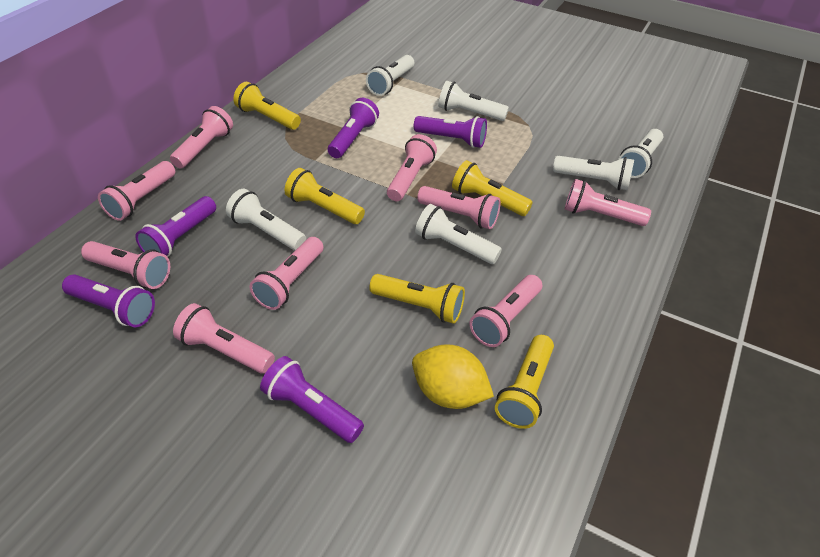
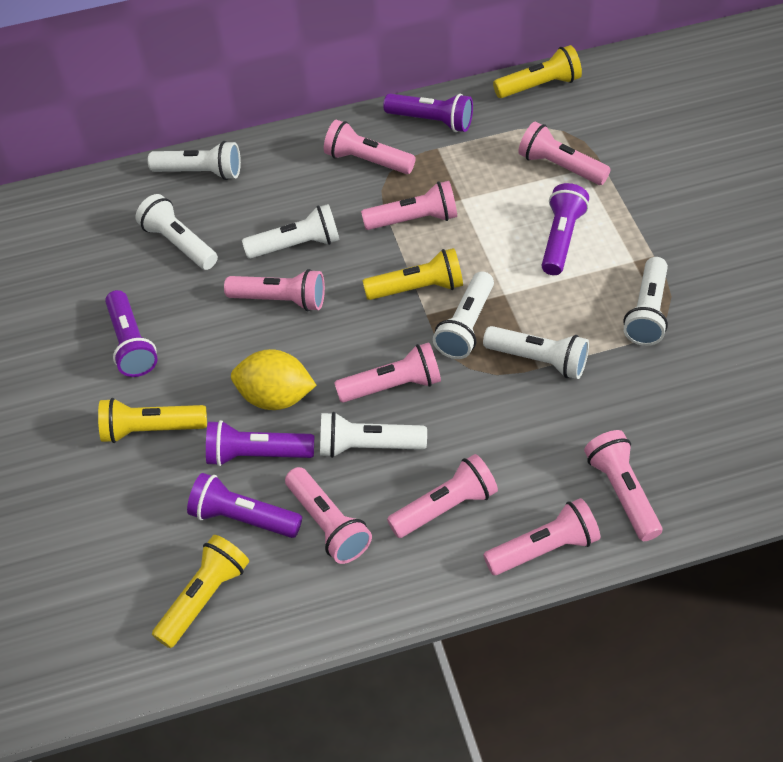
white flashlight: 6 -> 7
yellow flashlight: 5 -> 4

